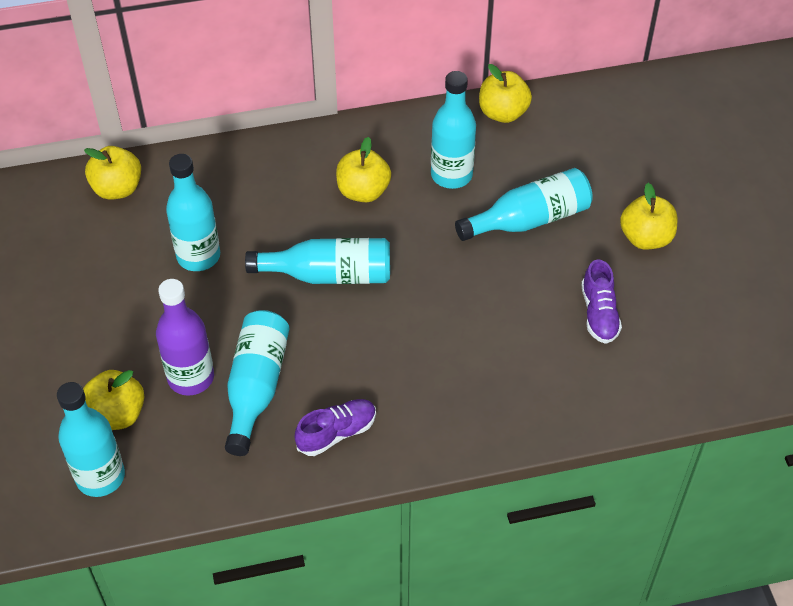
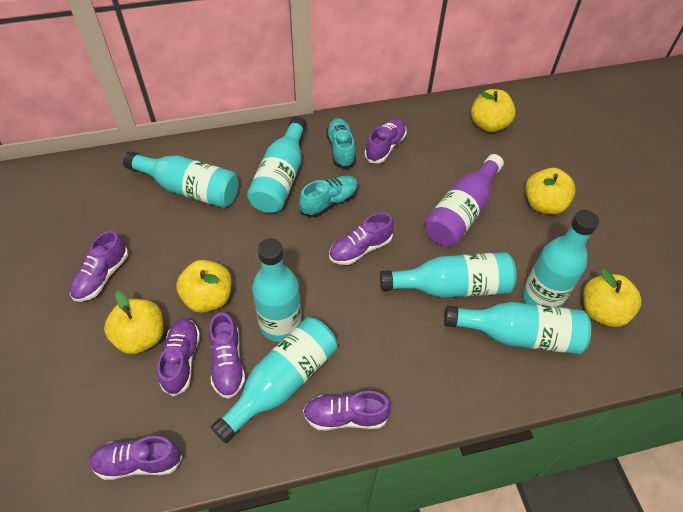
purple shoe: 2 -> 7
turquoise bottle: 6 -> 7
turquoise shoe: 0 -> 2

